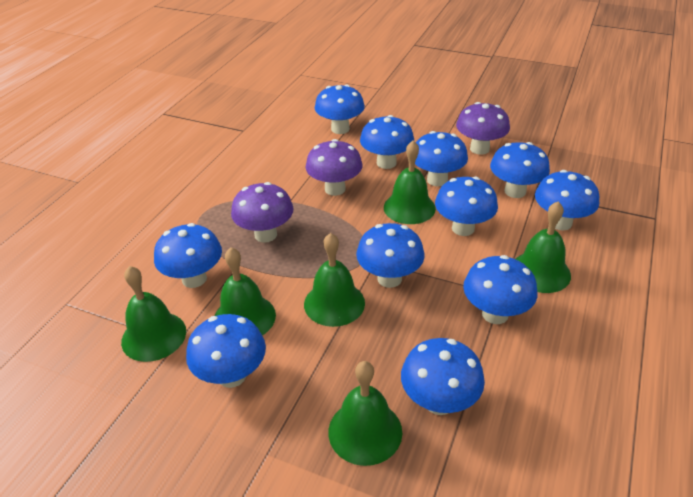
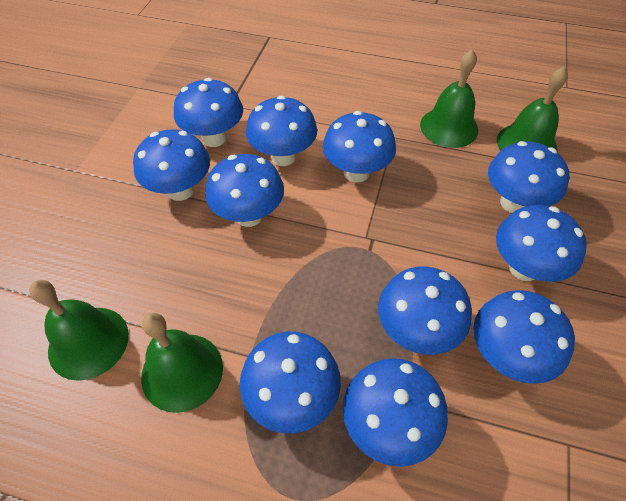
green bell: 6 -> 4
purple mushroom: 3 -> 0

